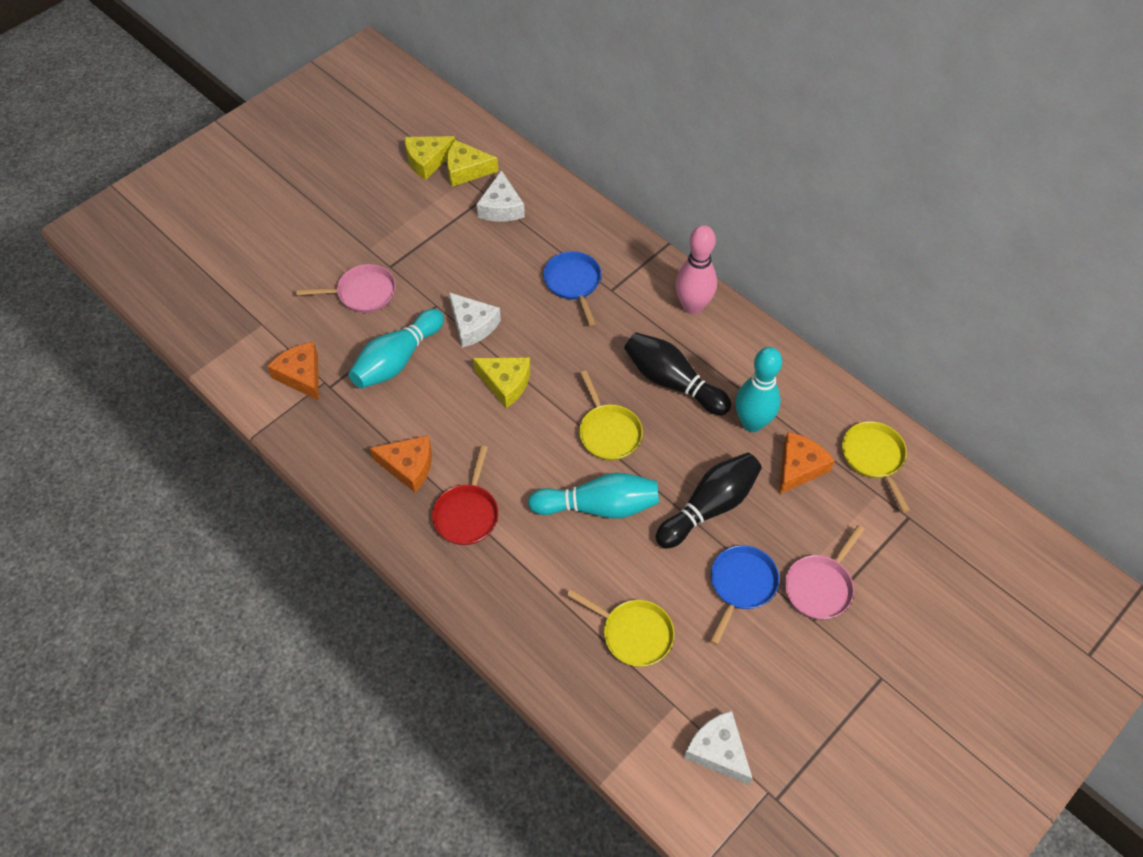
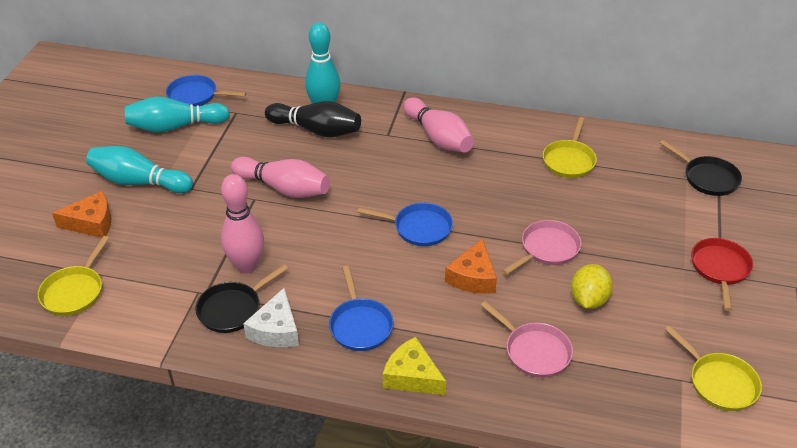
black bowling pin: 2 -> 1
black pan: 0 -> 2
blue pan: 2 -> 3
orange cheese: 3 -> 2
pink bowling pin: 1 -> 3
white cheese: 3 -> 1
yellow cheese: 3 -> 1
yellow lemon: 0 -> 1

